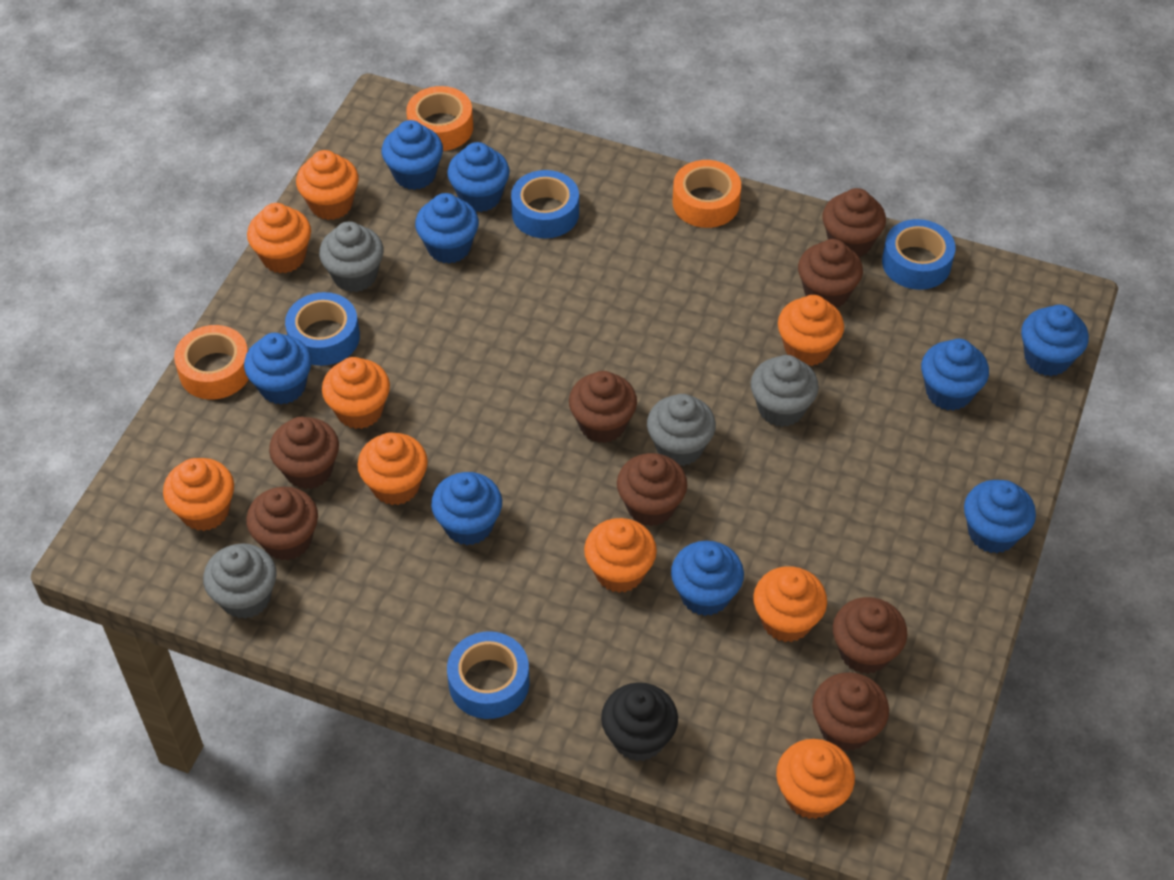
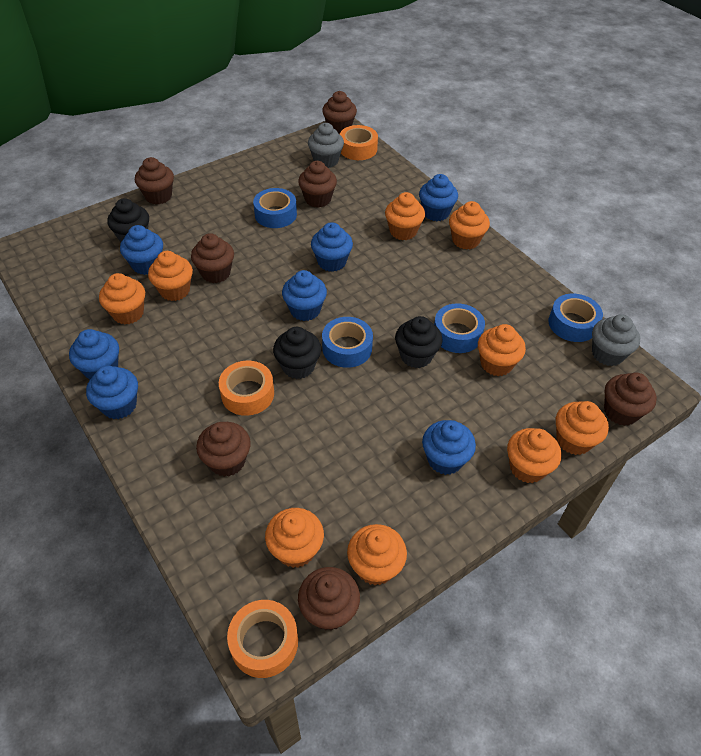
black cupcake: 1 -> 3
blue cupcake: 9 -> 7
brown cupcake: 8 -> 7
grey cupcake: 4 -> 2

